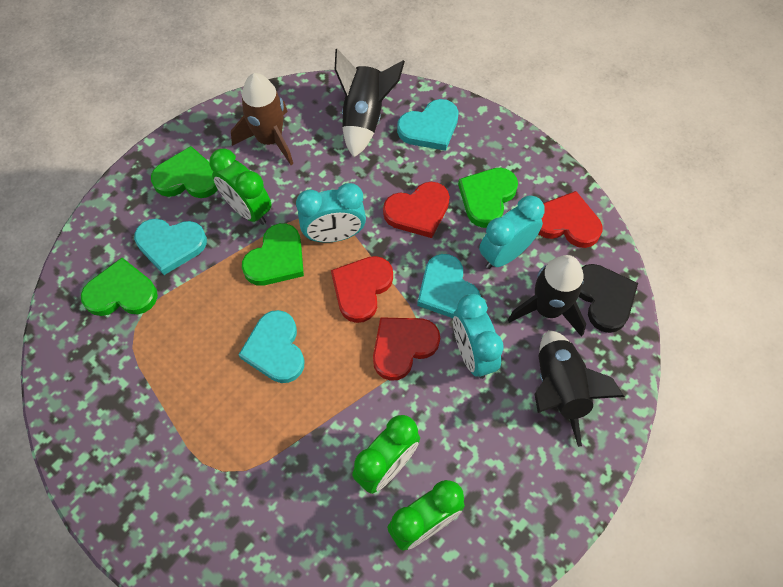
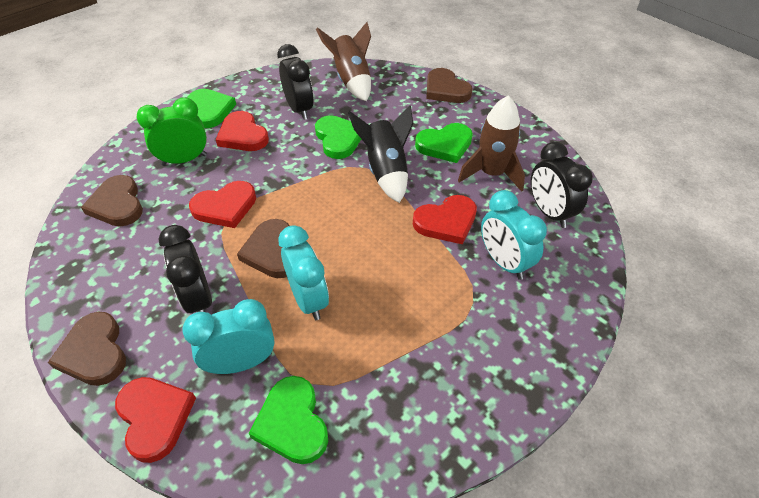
black clock: 0 -> 3
black heart: 1 -> 0
black rocket: 3 -> 1
brown heart: 0 -> 4
brown rocket: 1 -> 2
green clock: 3 -> 1
turquoise heart: 4 -> 0

